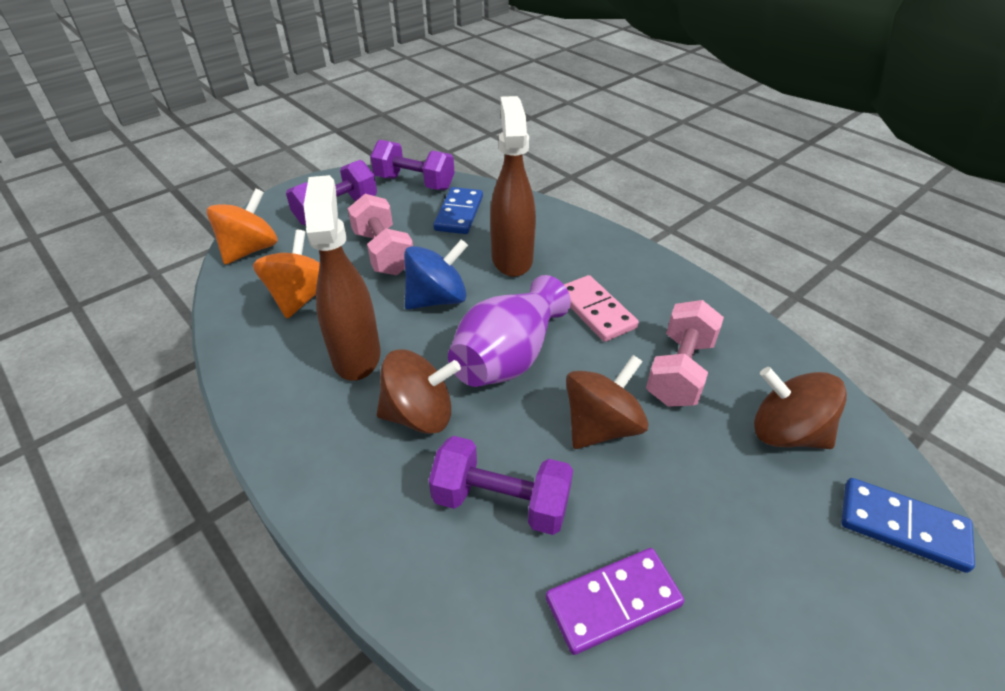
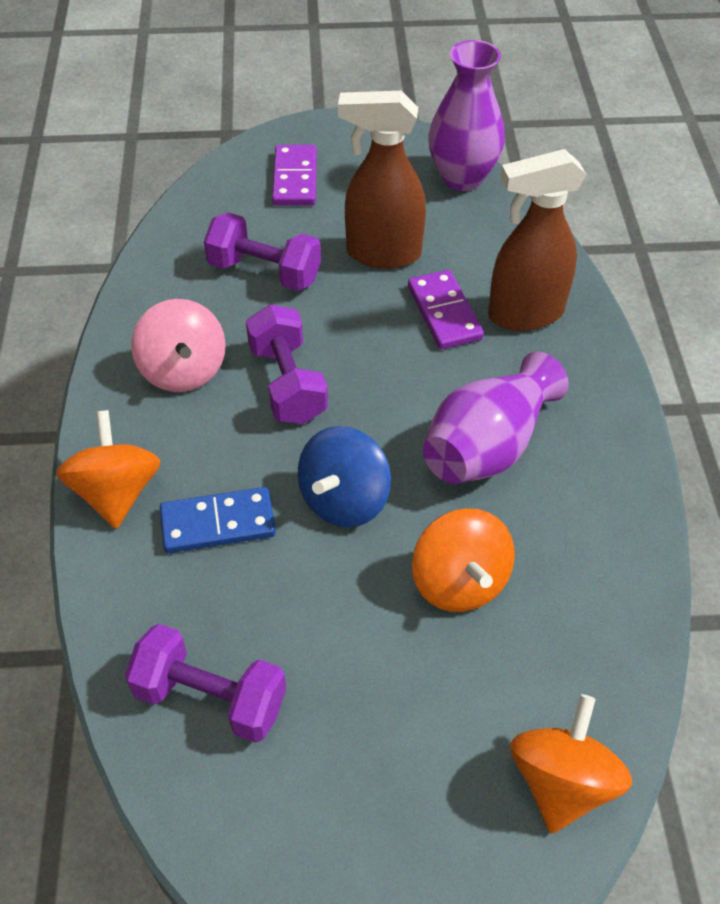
blue domino: 2 -> 1
brown spinning top: 3 -> 0
orange spinning top: 2 -> 3
pink domino: 1 -> 0
pink dumbbell: 2 -> 0
pink spinning top: 0 -> 1
purple domino: 1 -> 2
purple vase: 1 -> 2

